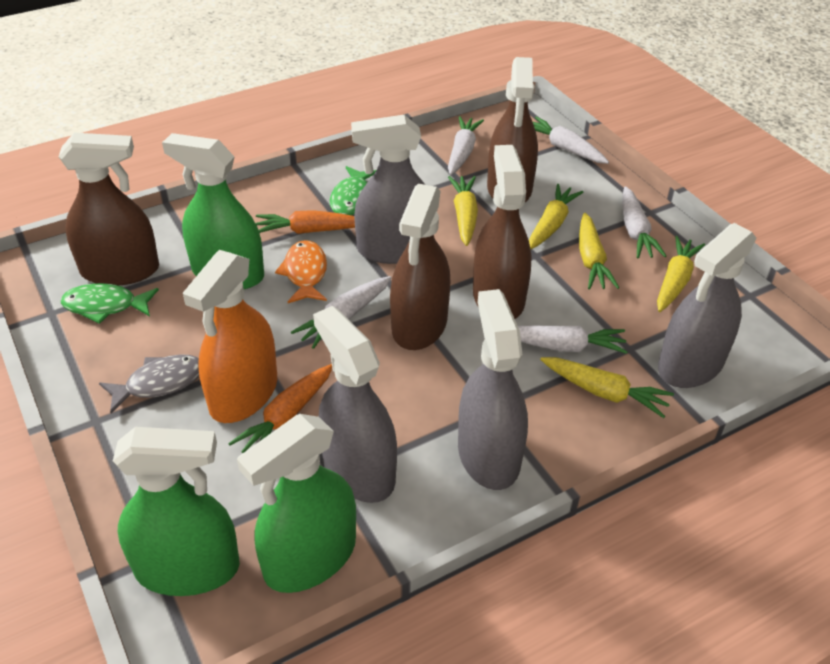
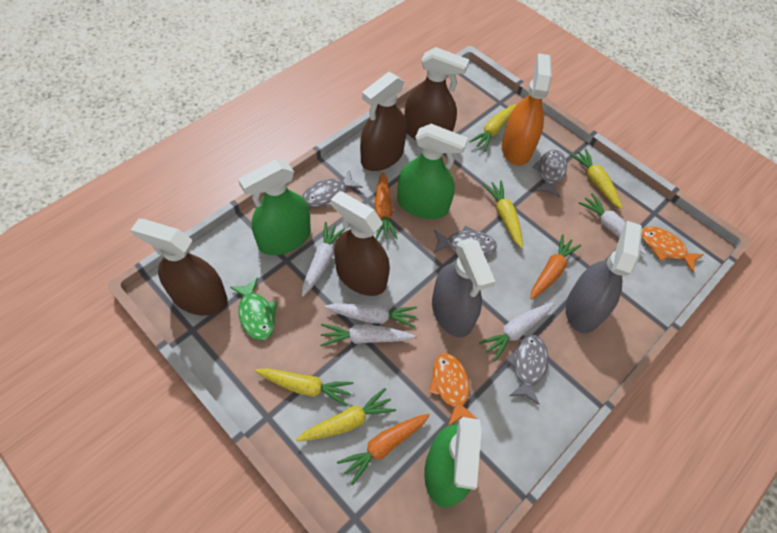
green fish: 2 -> 1
grey fish: 1 -> 4
grey spray bottle: 4 -> 2
orange carrot: 2 -> 3
orange fish: 1 -> 2

